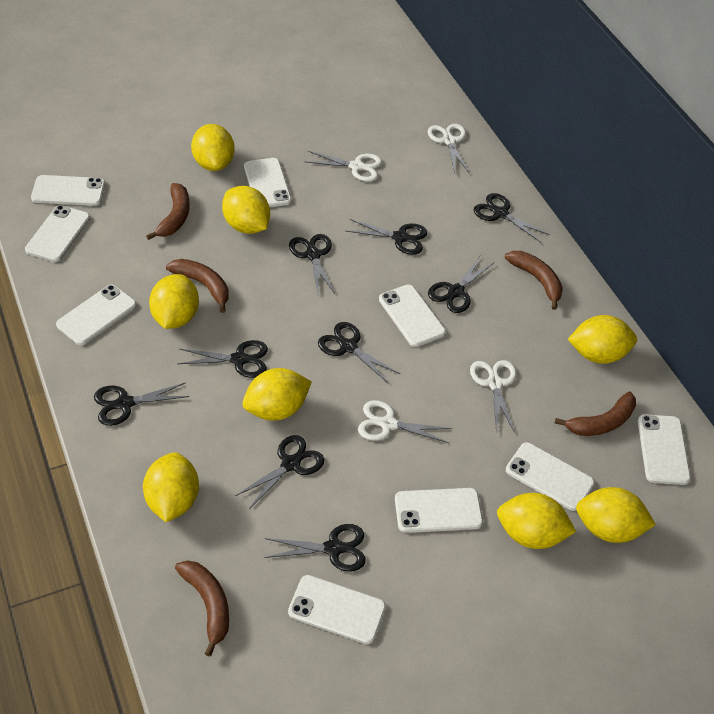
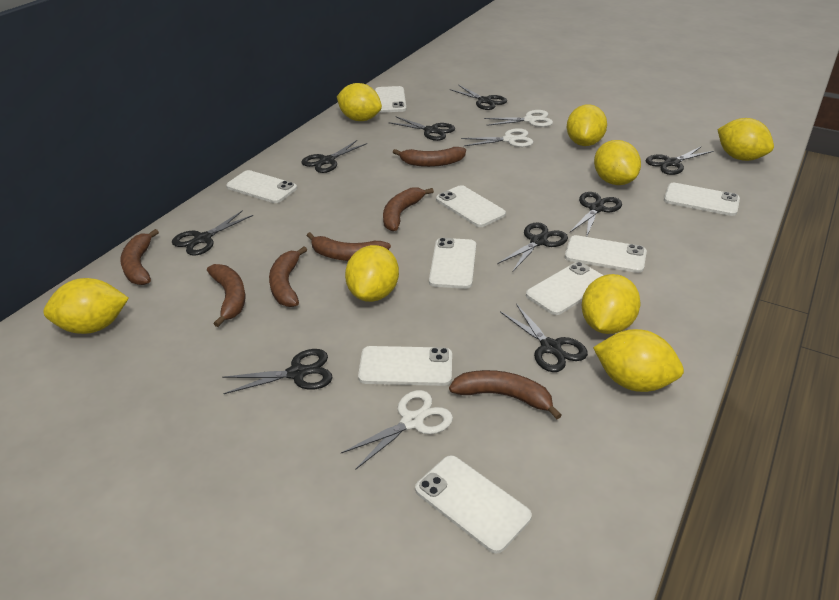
brown banana: 5 -> 7
white scissors: 4 -> 3

